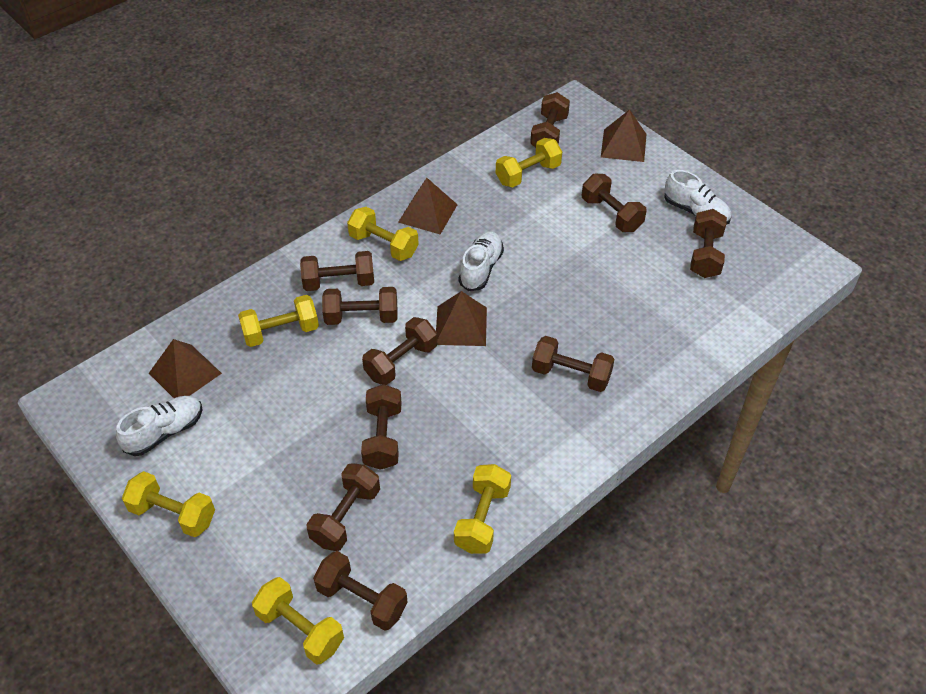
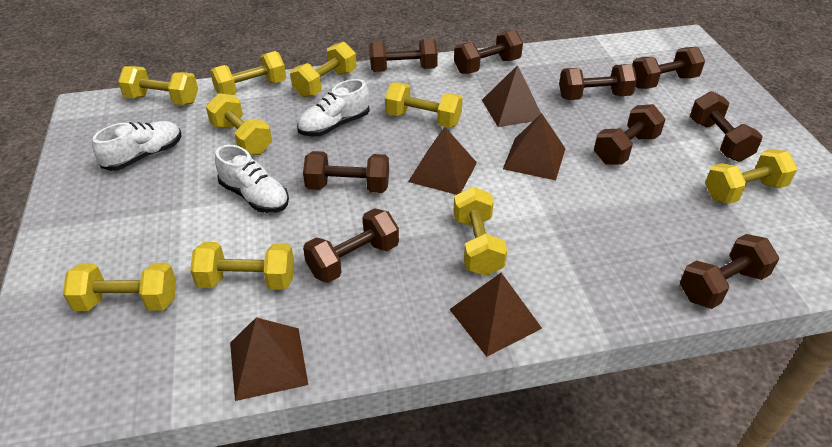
brown dumbbell: 10 -> 9
brown pyramid: 4 -> 5
yellow dumbbell: 6 -> 9

